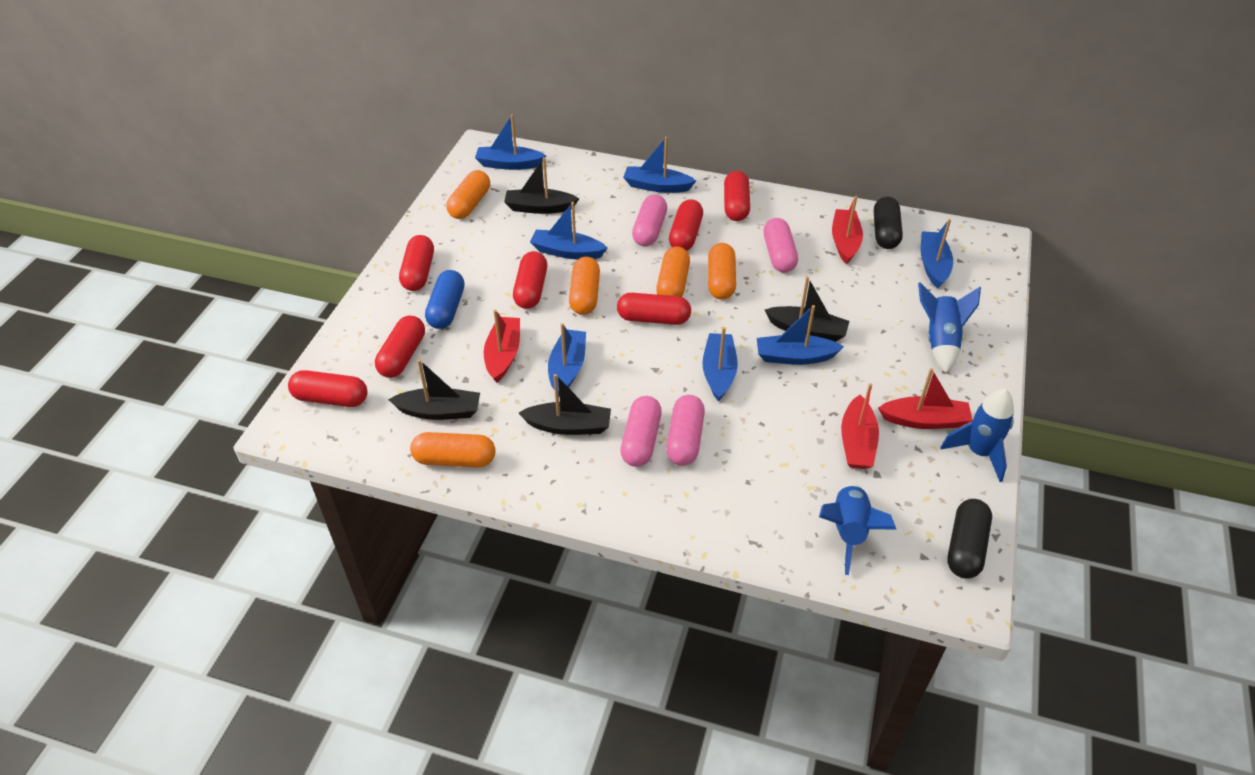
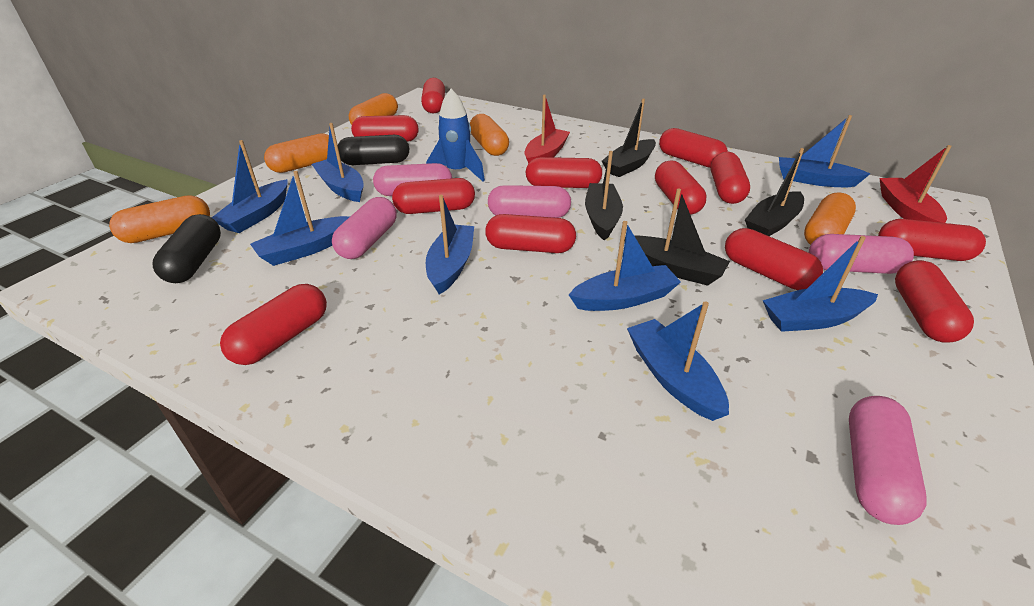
blue boat: 7 -> 8
blue capsule: 1 -> 0
blue rocket: 3 -> 1
pink capsule: 4 -> 5
red boat: 4 -> 2
red capsule: 7 -> 12

